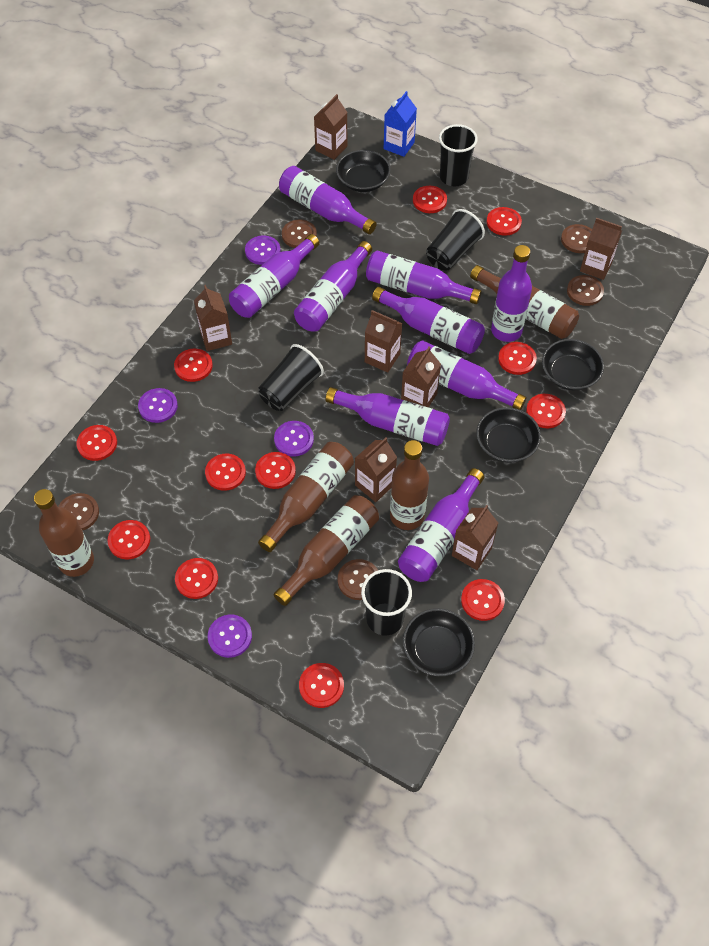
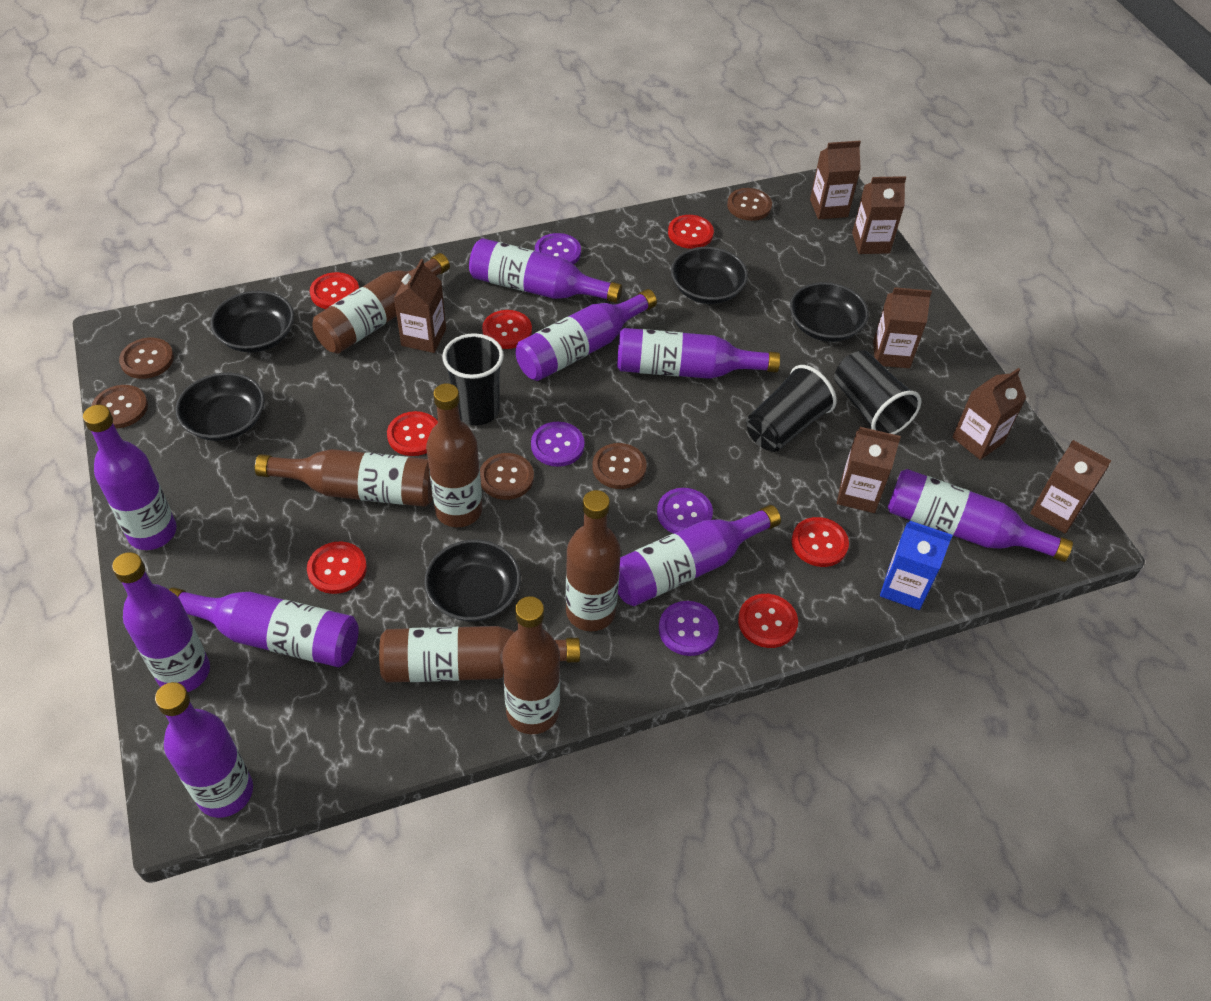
black bowl: 4 -> 5
black cup: 4 -> 3
brown bottle: 5 -> 6
red button: 12 -> 7

